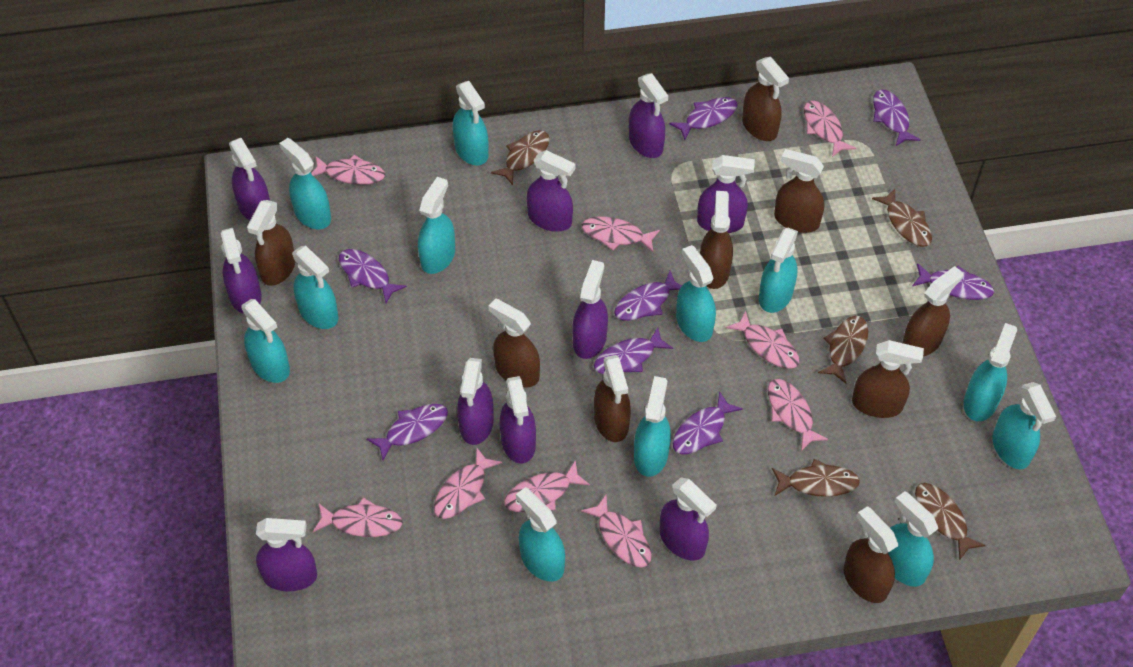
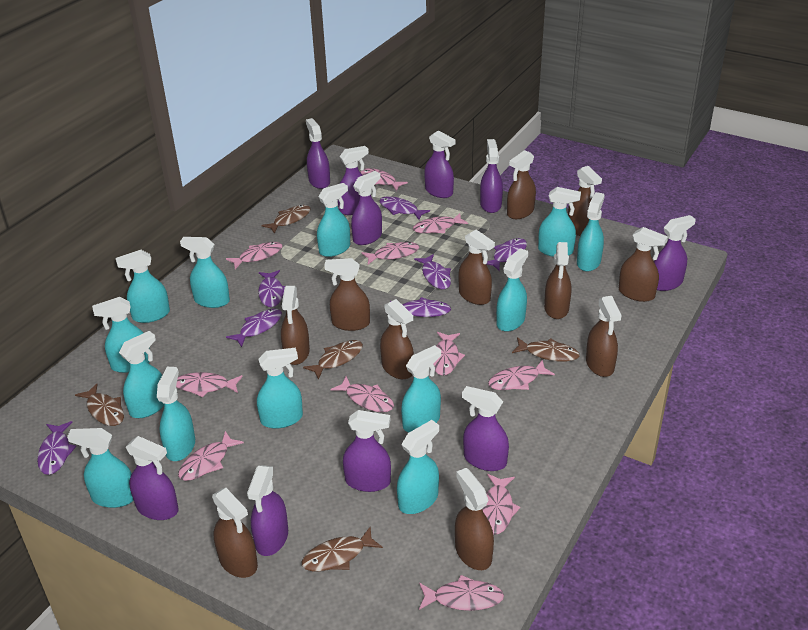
brown spray bottle: 9 -> 11
pink fish: 9 -> 11
purple fish: 8 -> 7
turquoise spray bottle: 12 -> 13

